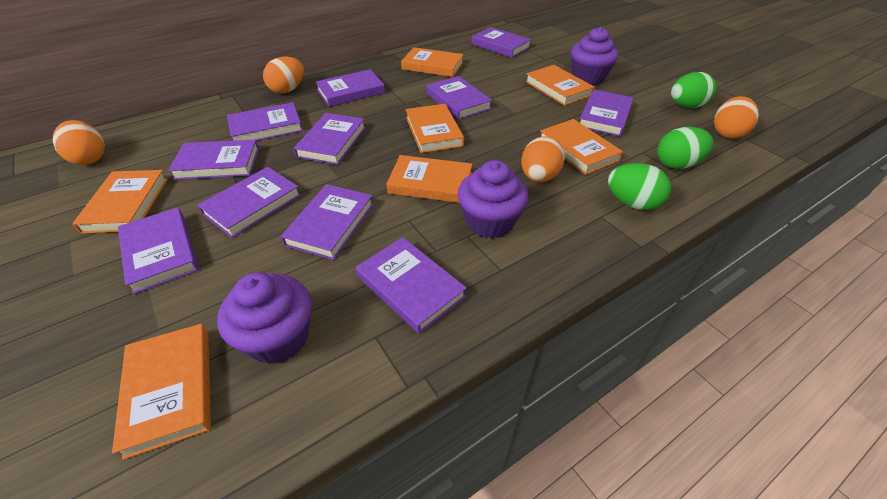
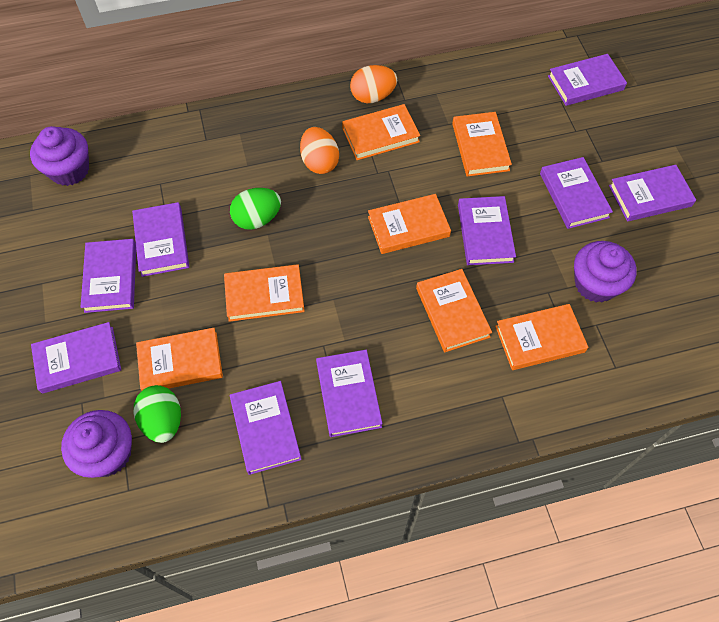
green egg: 3 -> 2
orange egg: 4 -> 2
purple book: 11 -> 9

